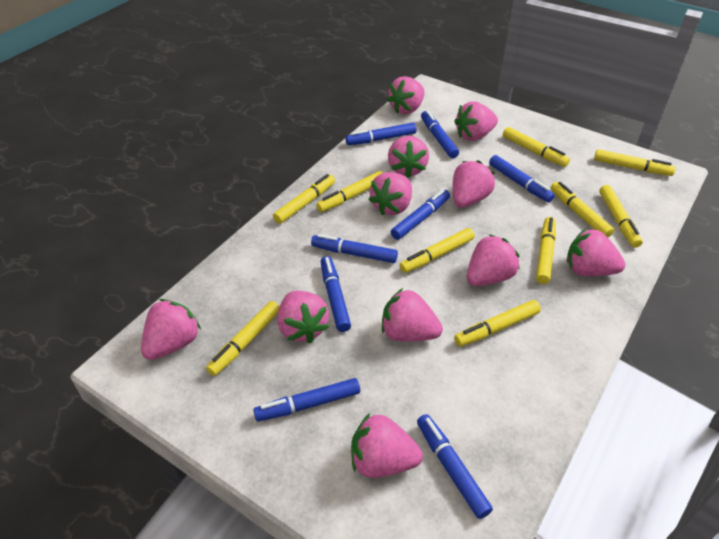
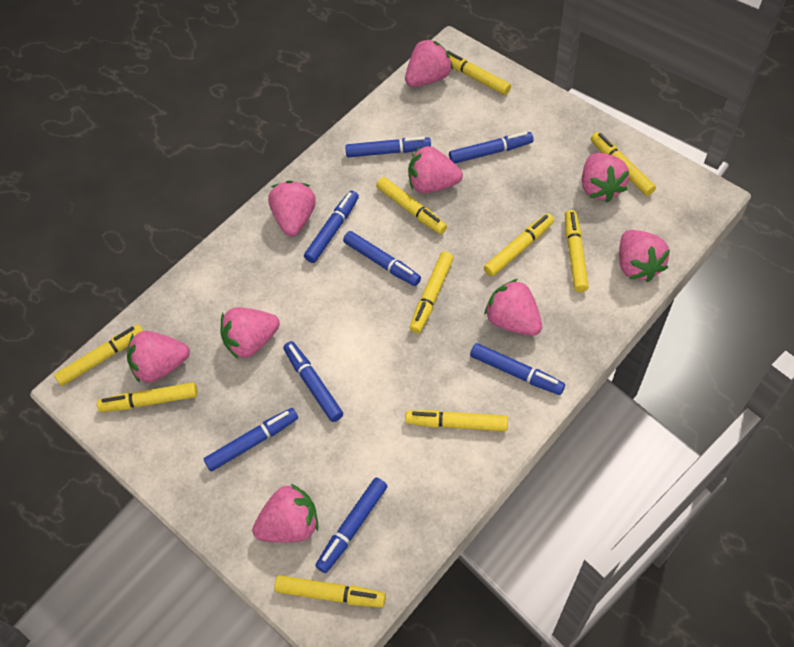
pink strawberry: 11 -> 9

